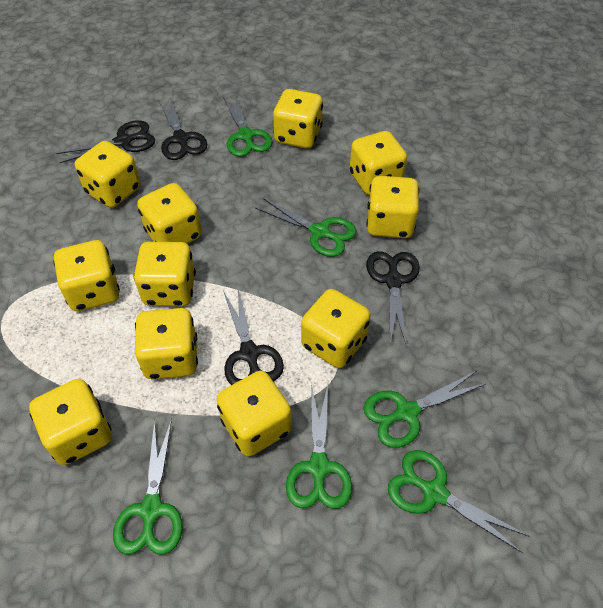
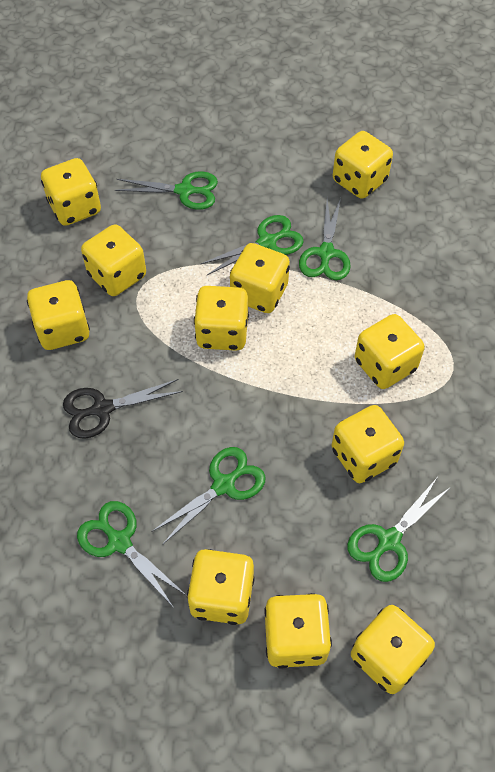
black scissors: 4 -> 1

